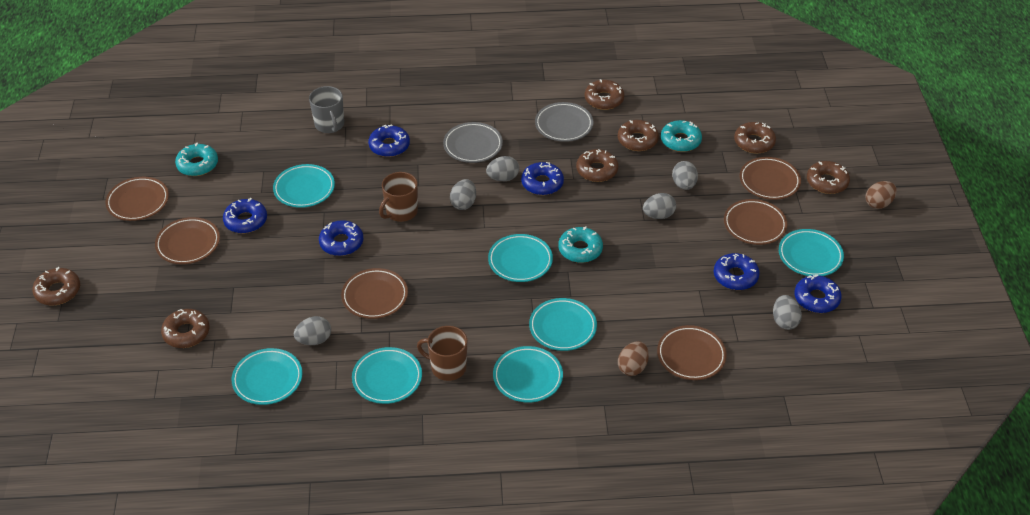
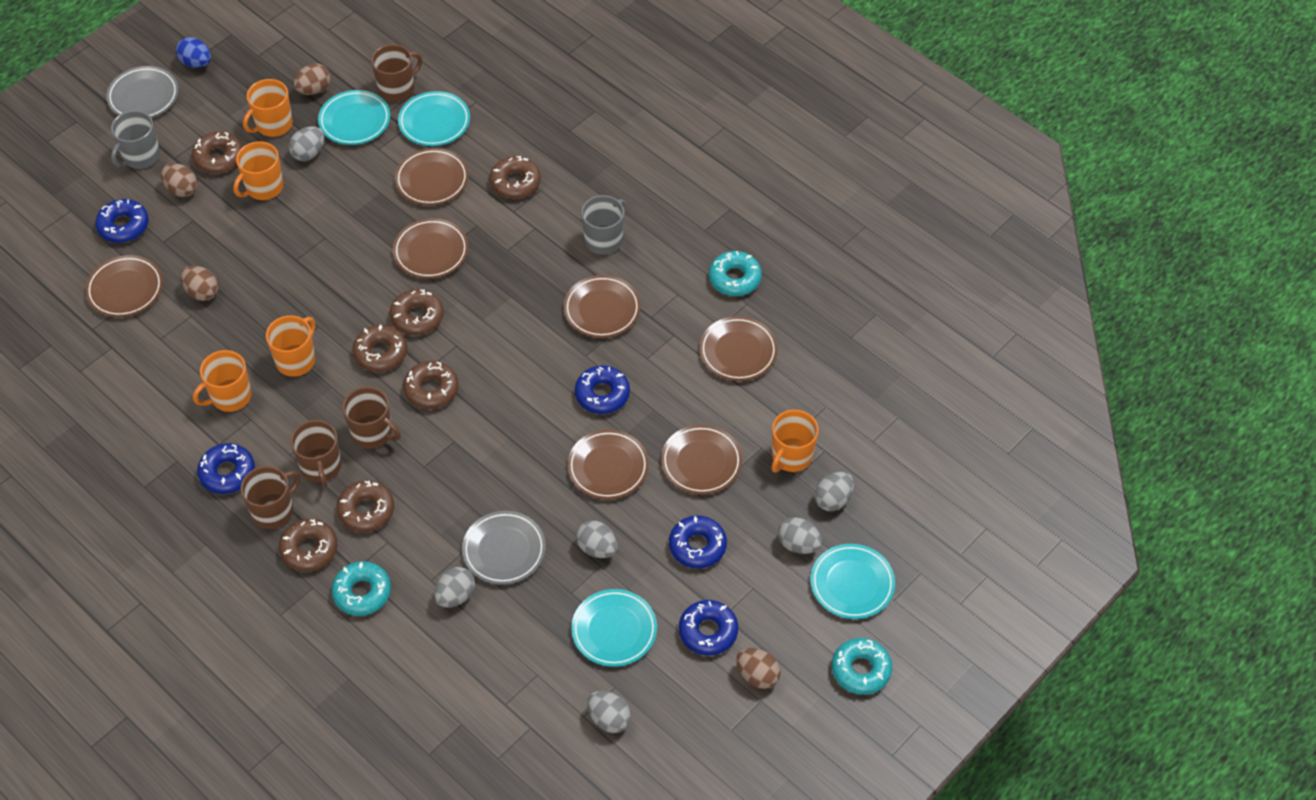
blue donut: 6 -> 5
blue egg: 0 -> 1
brown egg: 2 -> 4
brown mug: 2 -> 4
brown plate: 6 -> 7
grey mug: 1 -> 2
orange mug: 0 -> 5
turquoise plate: 7 -> 4

